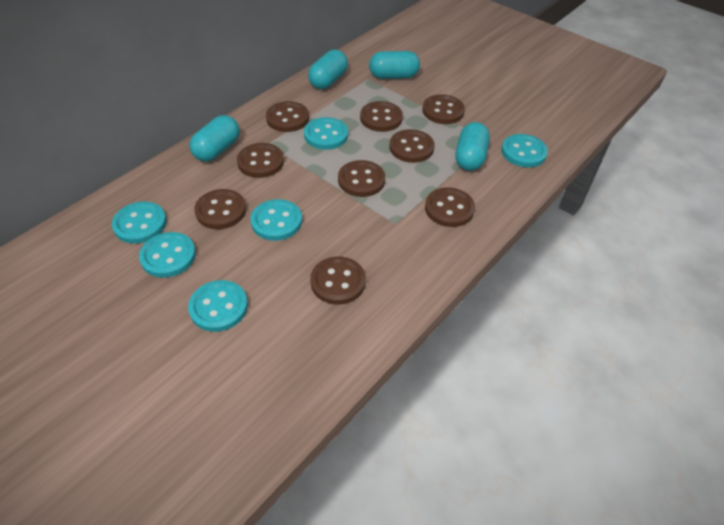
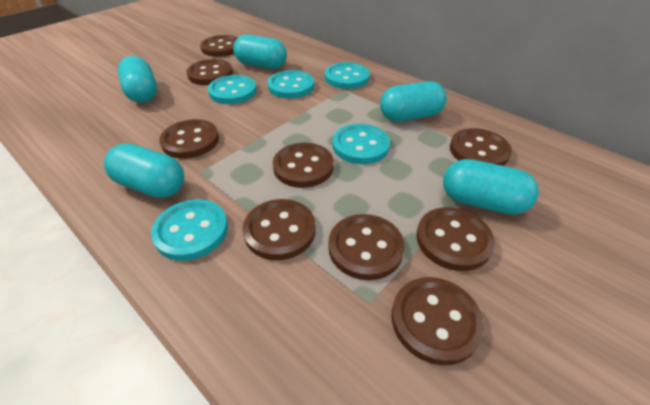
turquoise button: 6 -> 5
turquoise capsule: 4 -> 5

